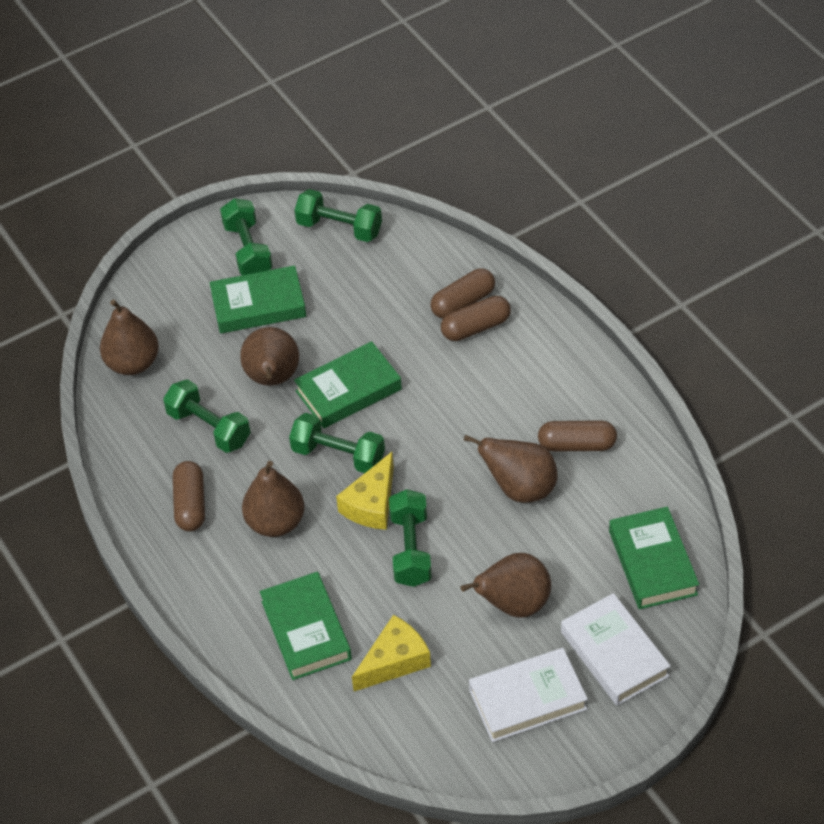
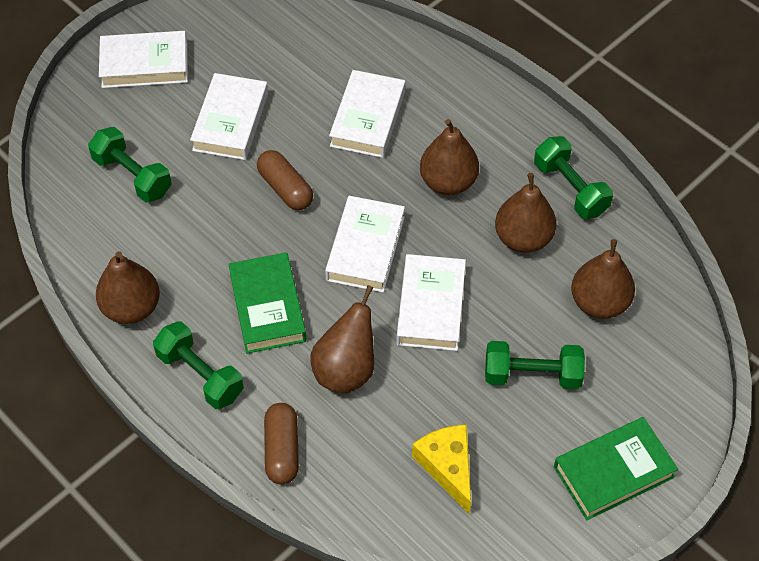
brown capsule: 4 -> 2
green book: 4 -> 2
green dumbbell: 5 -> 4
white book: 2 -> 5
yellow cheese: 2 -> 1

